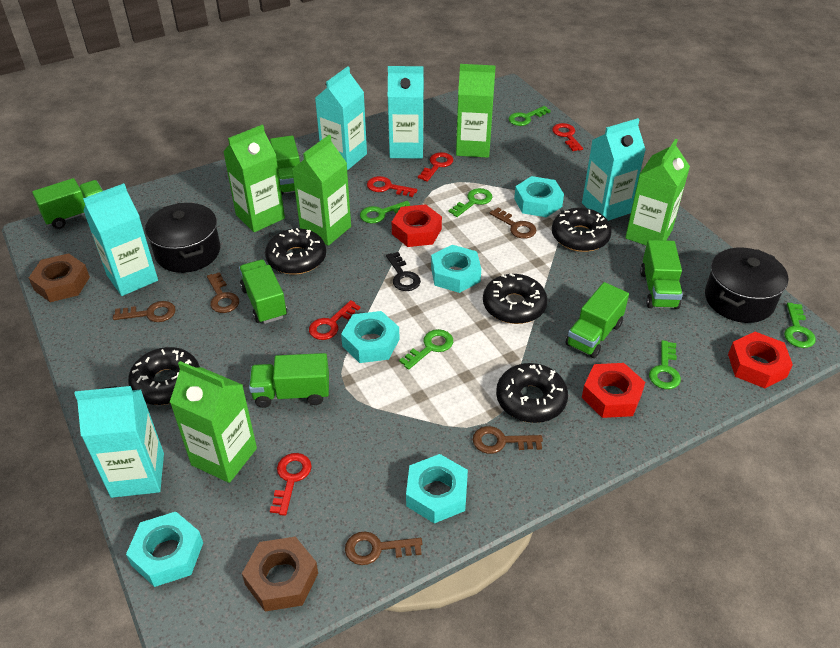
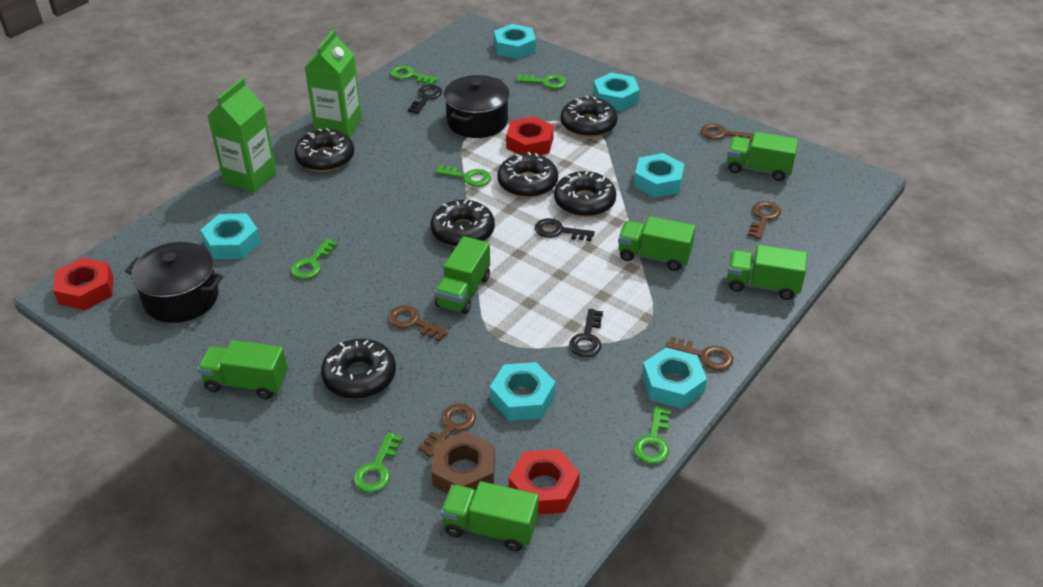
black donut: 5 -> 6
black key: 1 -> 3
brown nut: 2 -> 1
green carton: 5 -> 2
red key: 5 -> 0
turquoise carton: 5 -> 0
turquoise nut: 5 -> 6

